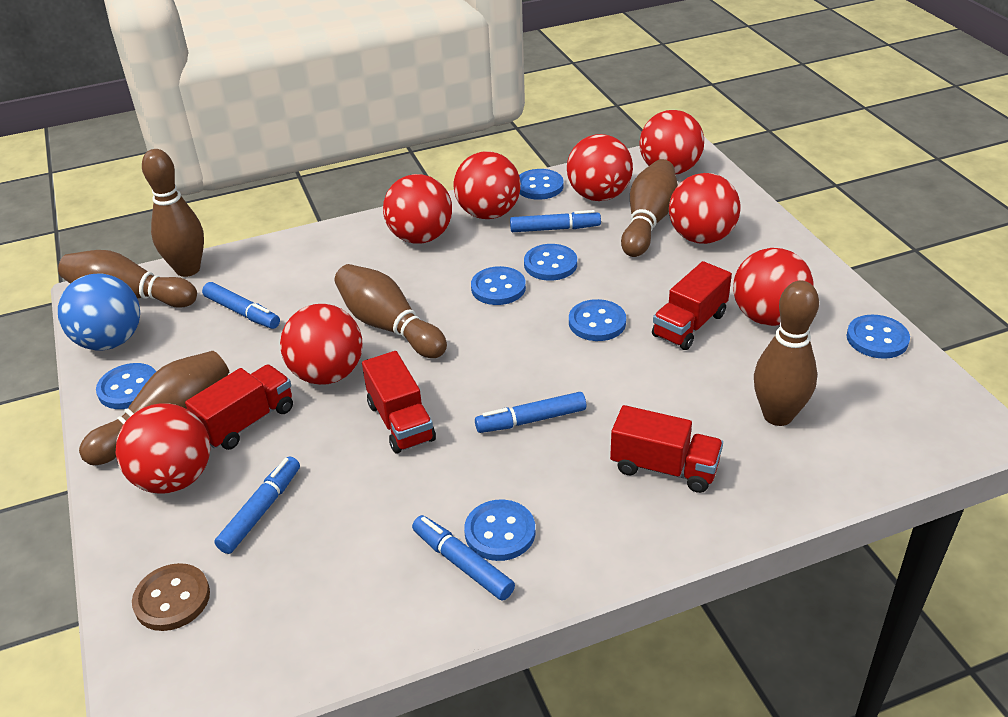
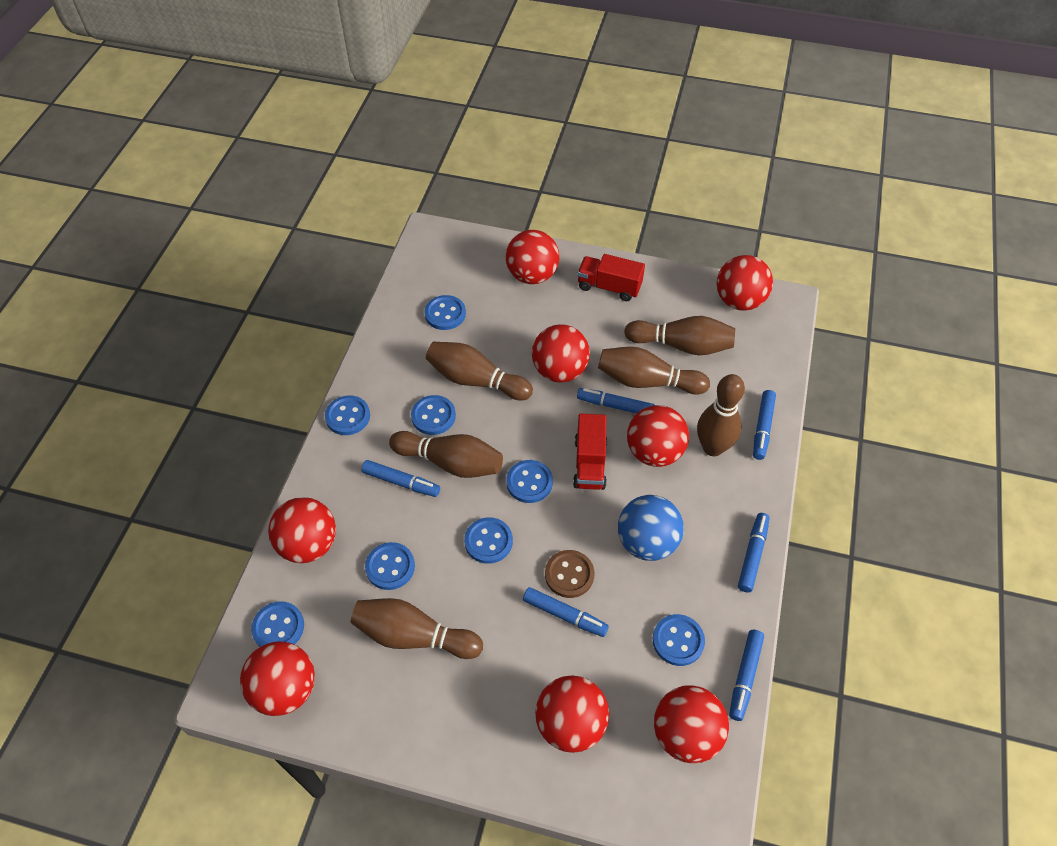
blue button: 7 -> 8
blue marker: 5 -> 6
red truck: 4 -> 2

